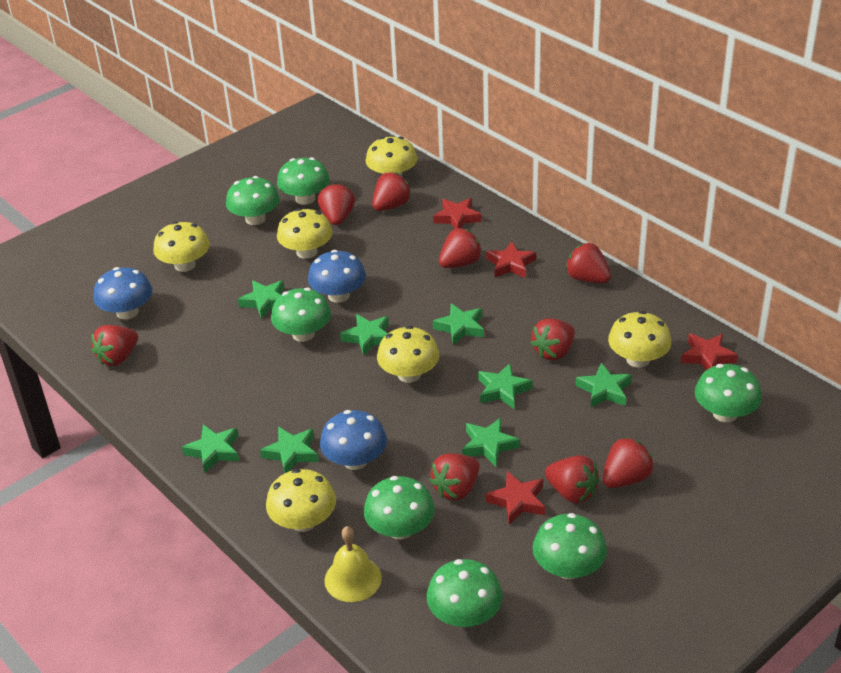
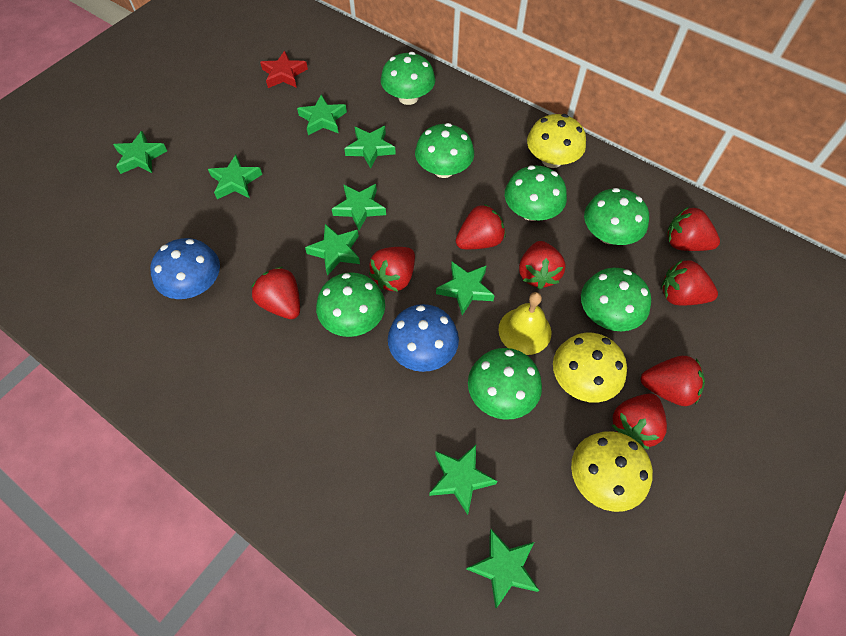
blue mushroom: 3 -> 2
green star: 8 -> 9
red star: 4 -> 1
red strawberry: 9 -> 8
yellow mushroom: 6 -> 3

